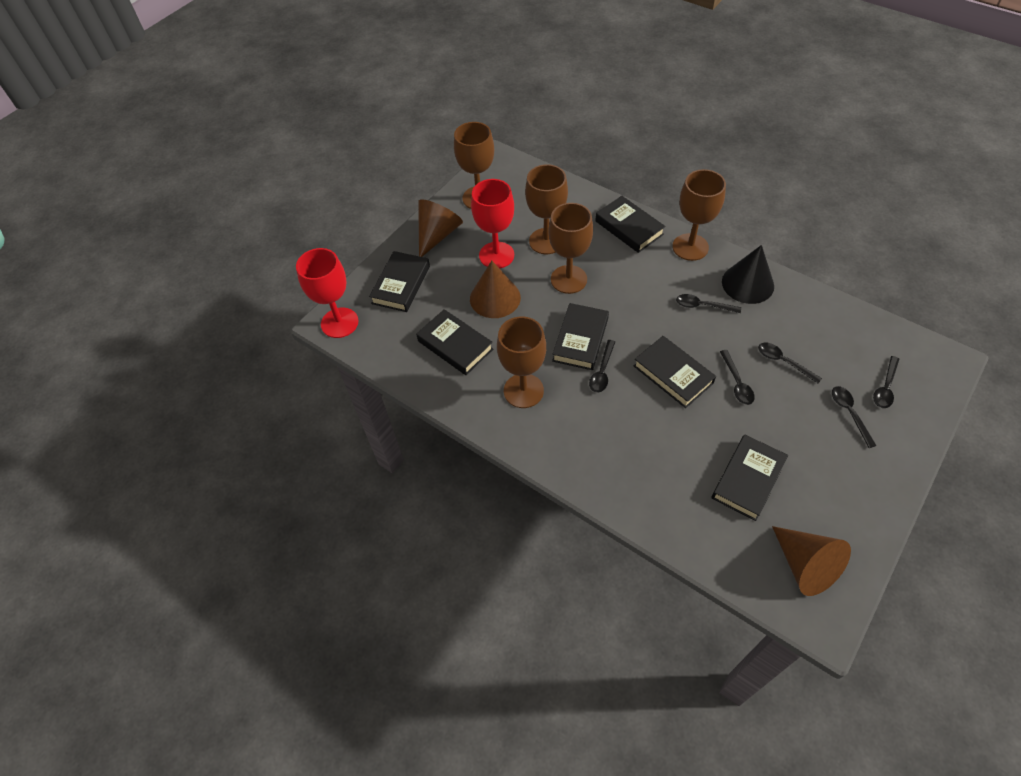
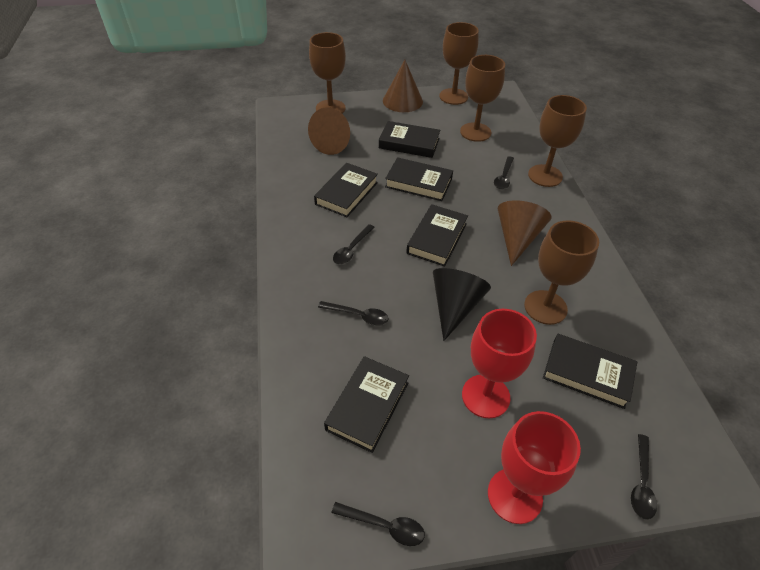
black spoon: 6 -> 5

